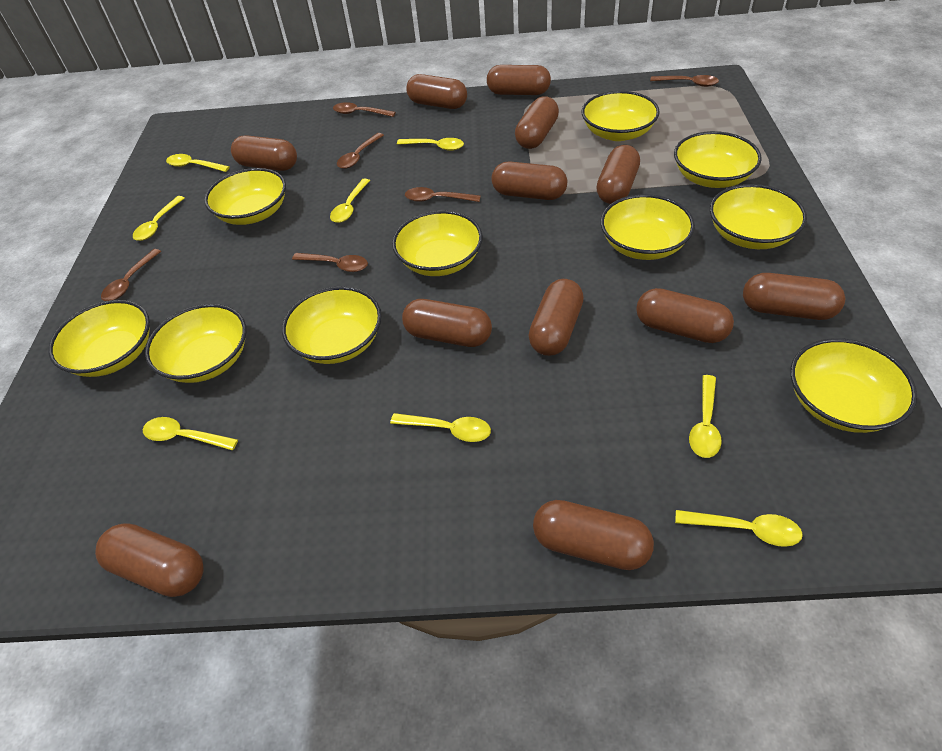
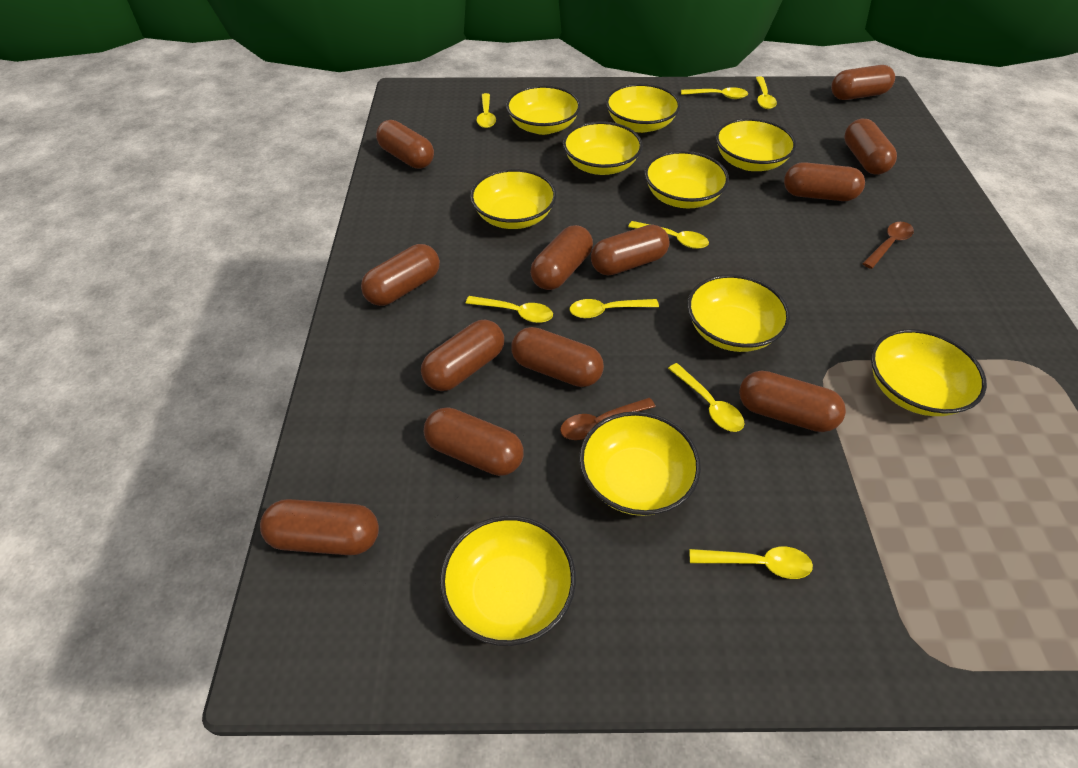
brown spoon: 6 -> 2

